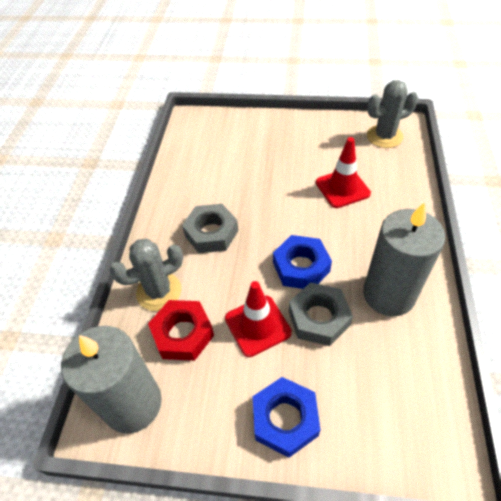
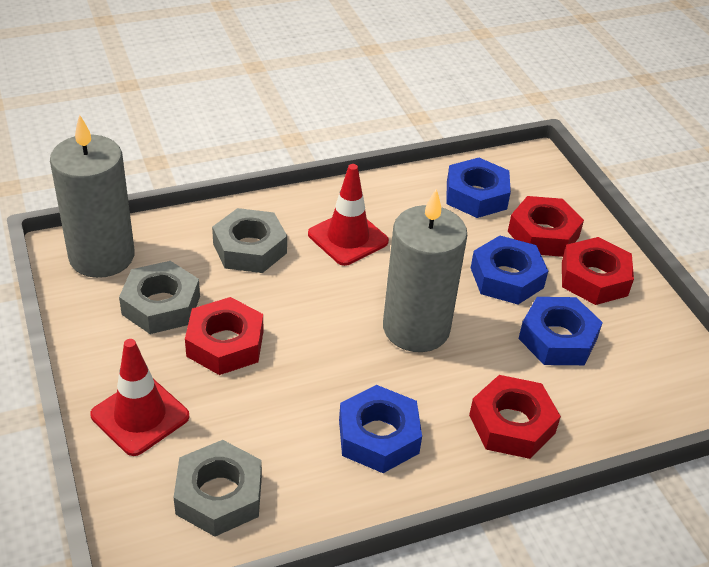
blue nut: 2 -> 4
grey cactus: 2 -> 0
grey nut: 2 -> 3
red nut: 1 -> 4

